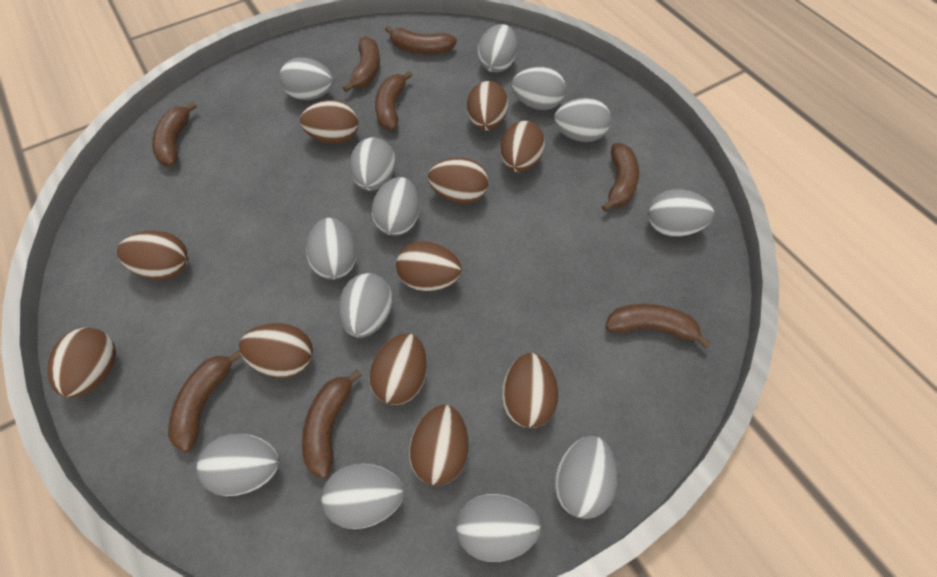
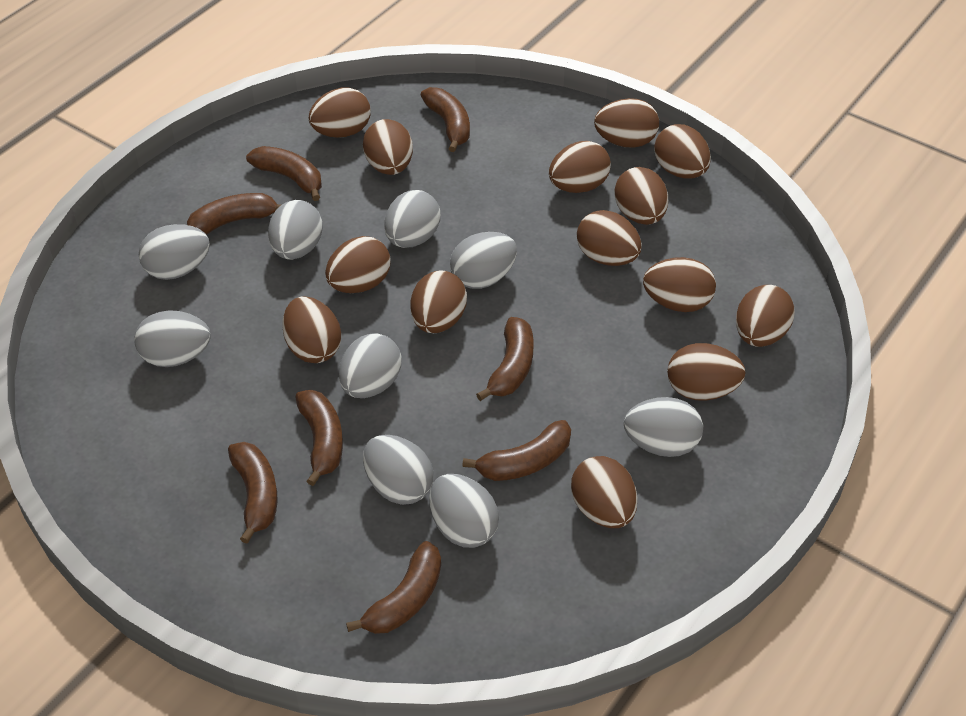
brown egg: 11 -> 14
grey egg: 13 -> 9

